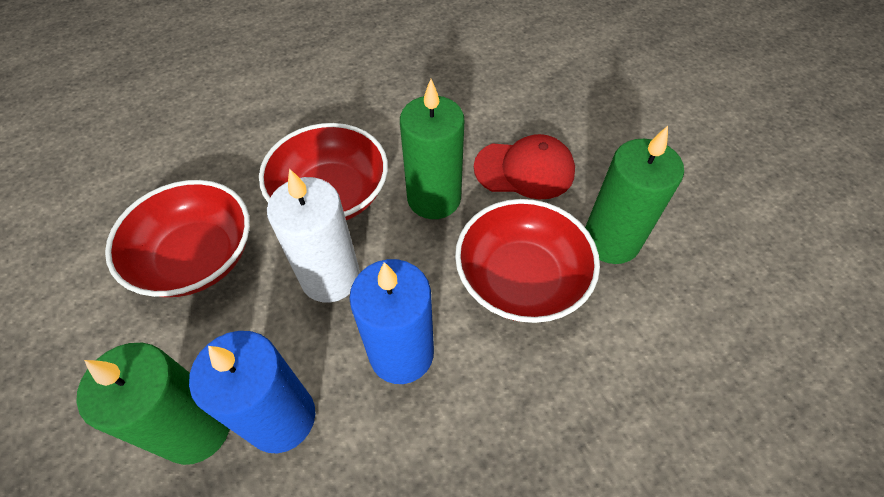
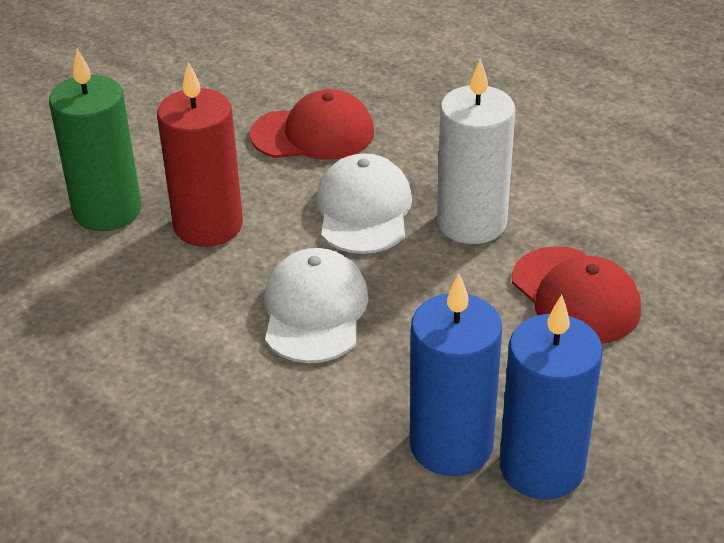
green candle: 3 -> 1
red bowl: 3 -> 0
red candle: 0 -> 1
red cap: 1 -> 2
white cap: 0 -> 2

